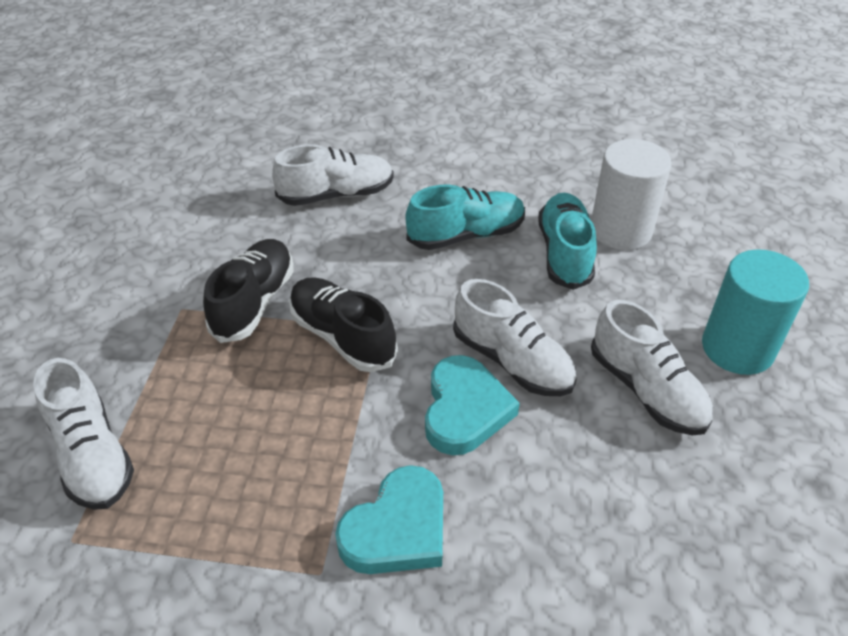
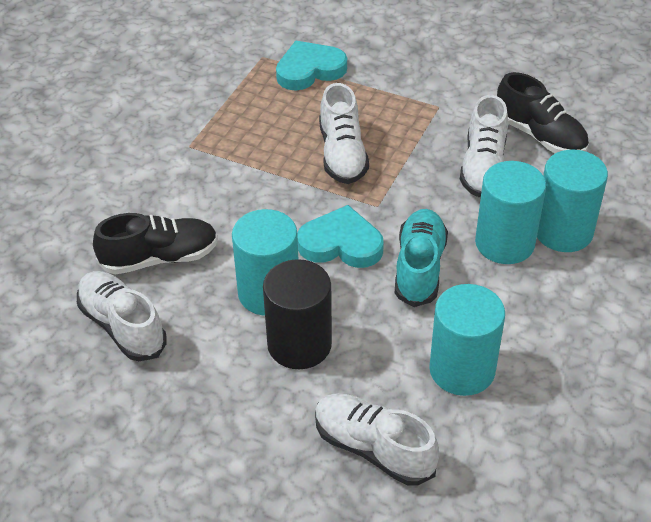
black cylinder: 0 -> 1
turquoise cylinder: 1 -> 4
turquoise shoe: 2 -> 1
white cylinder: 1 -> 0

